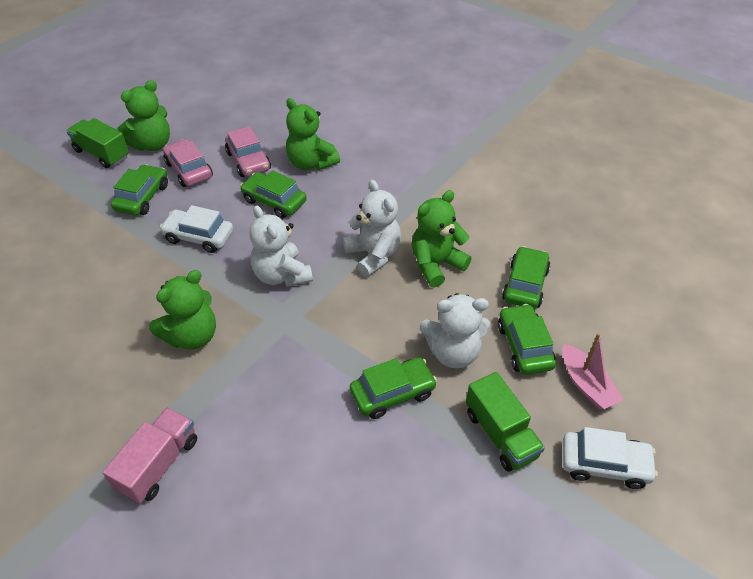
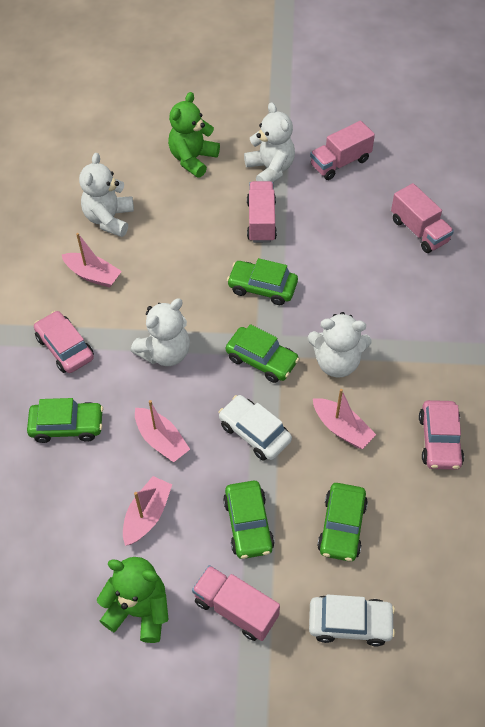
green teddy bear: 4 -> 2
green truck: 2 -> 0
pink boat: 1 -> 4
pink truck: 1 -> 4
white teddy bear: 3 -> 4

